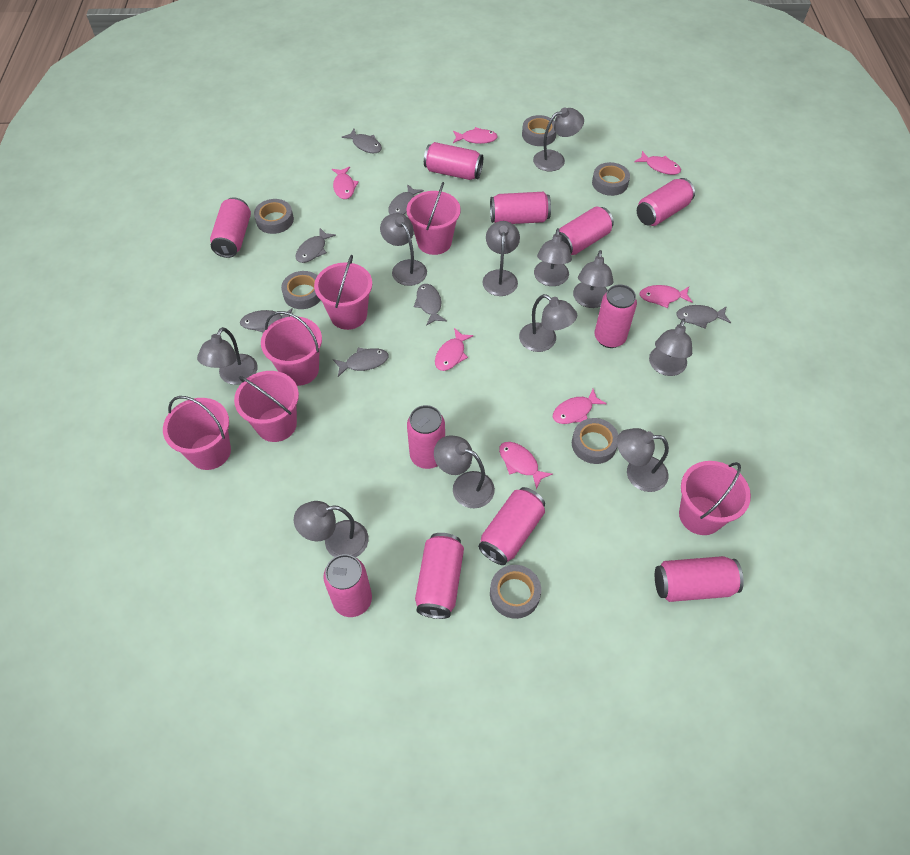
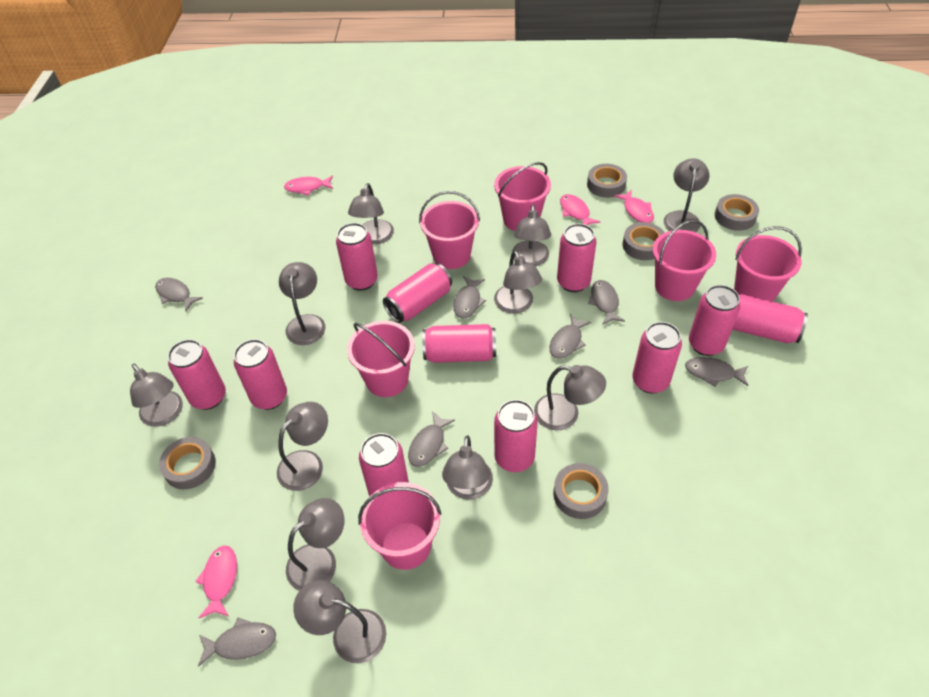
grey tape: 6 -> 5
pink fish: 7 -> 4

